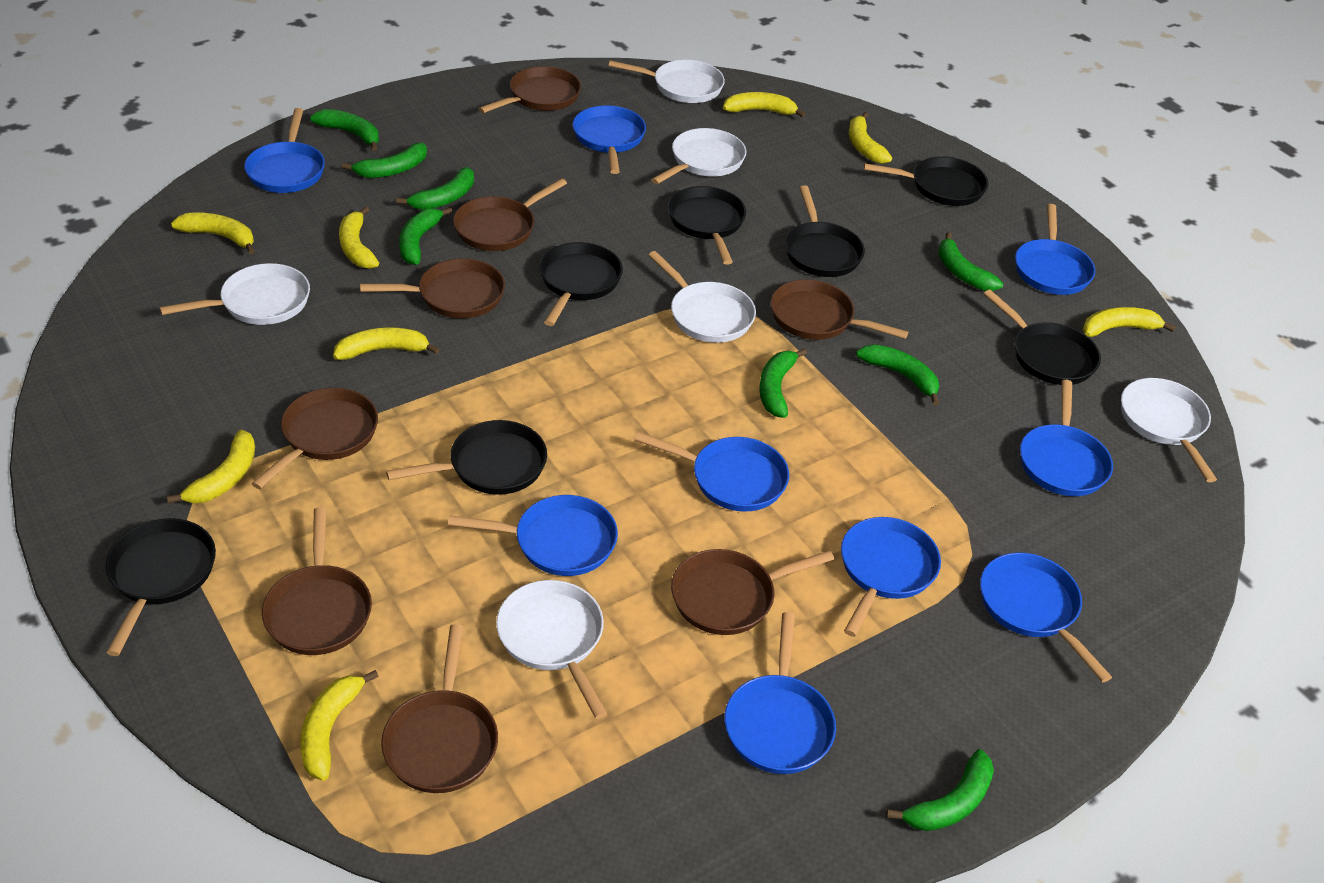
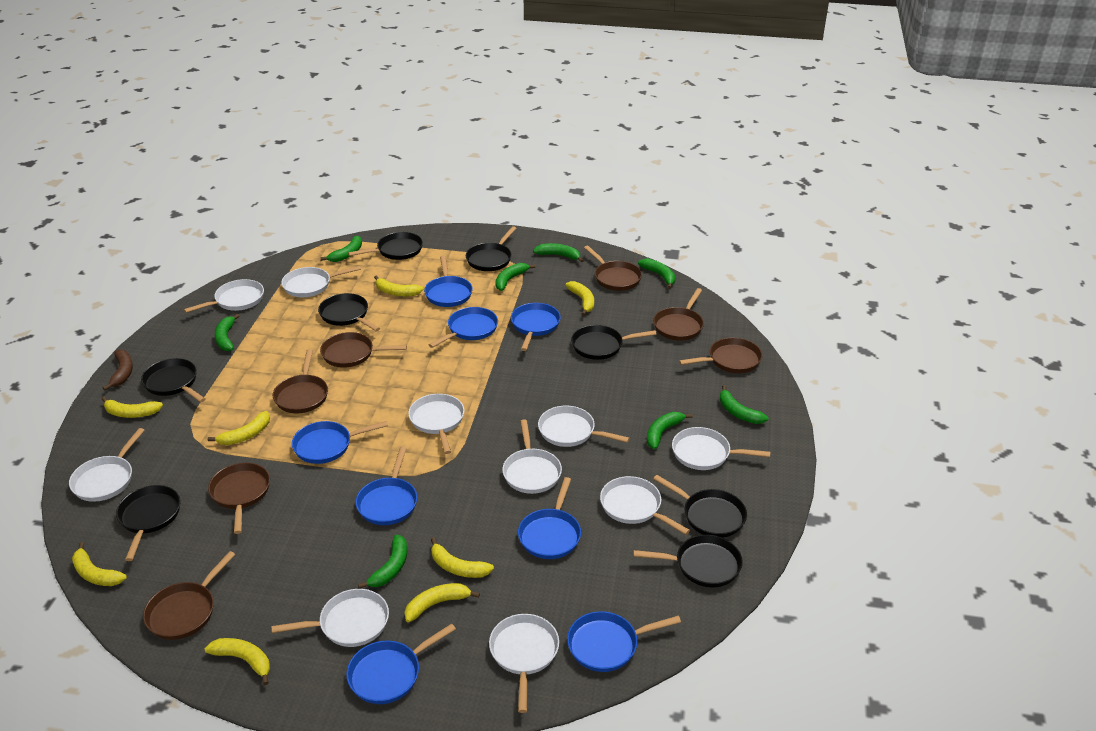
black pan: 7 -> 8
blue pan: 9 -> 8
brown banana: 0 -> 1
brown pan: 8 -> 7
white pan: 6 -> 10

